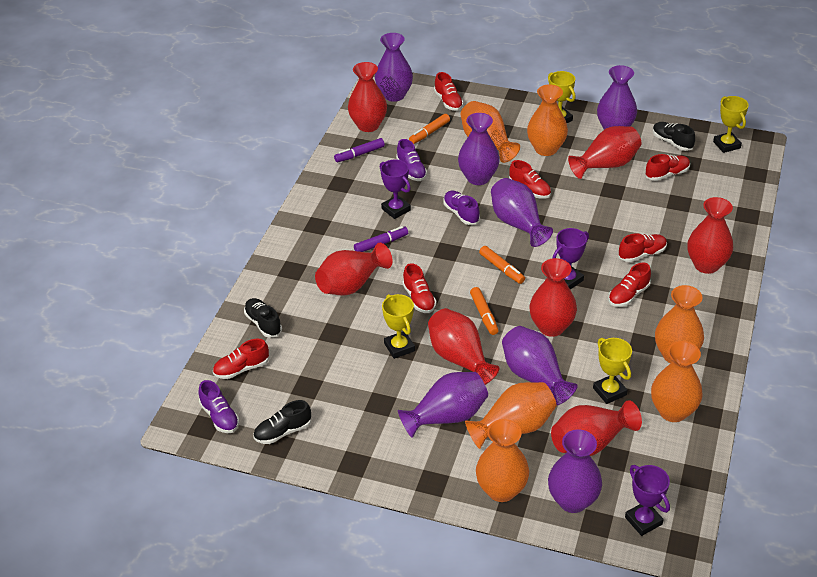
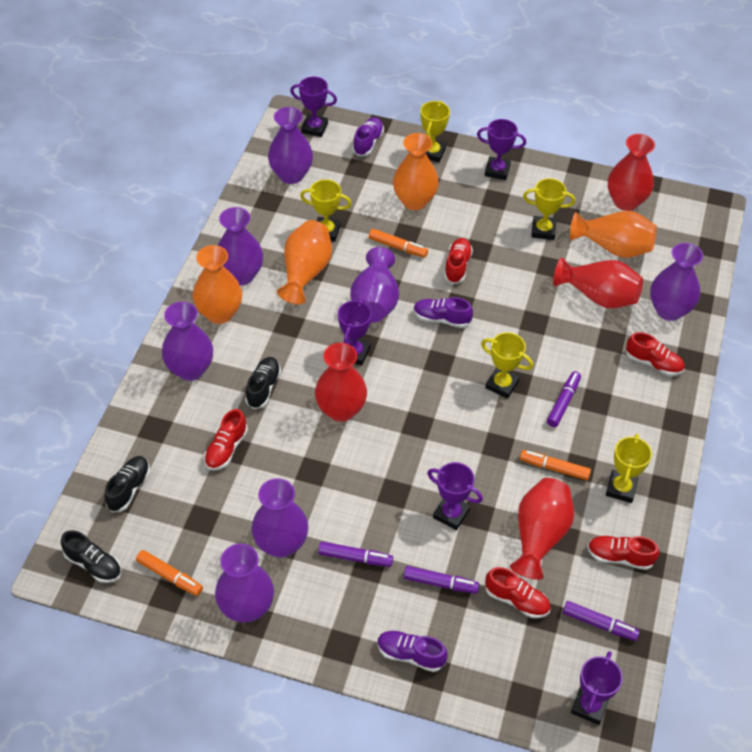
orange vase: 6 -> 4
purple marker: 2 -> 4
purple trophy: 3 -> 5
red shoe: 7 -> 5
red vase: 7 -> 4
yellow trophy: 4 -> 5

